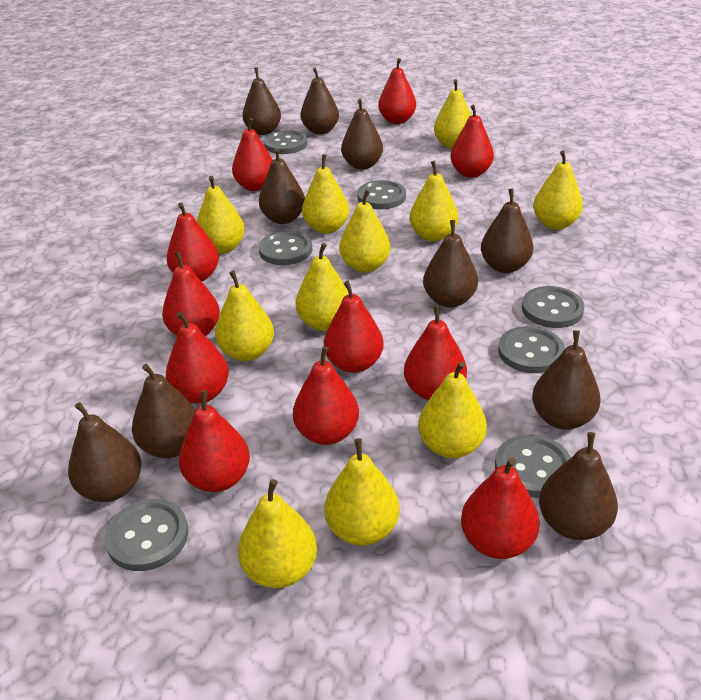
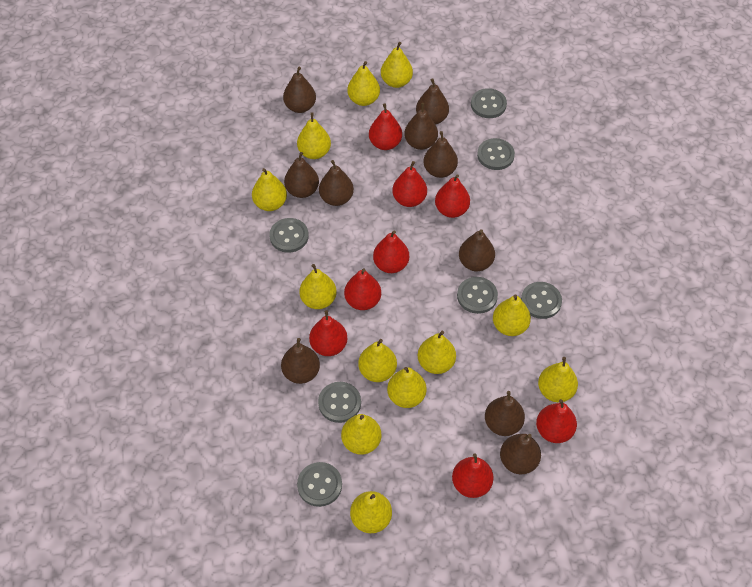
red pear: 11 -> 8
yellow pear: 11 -> 12

